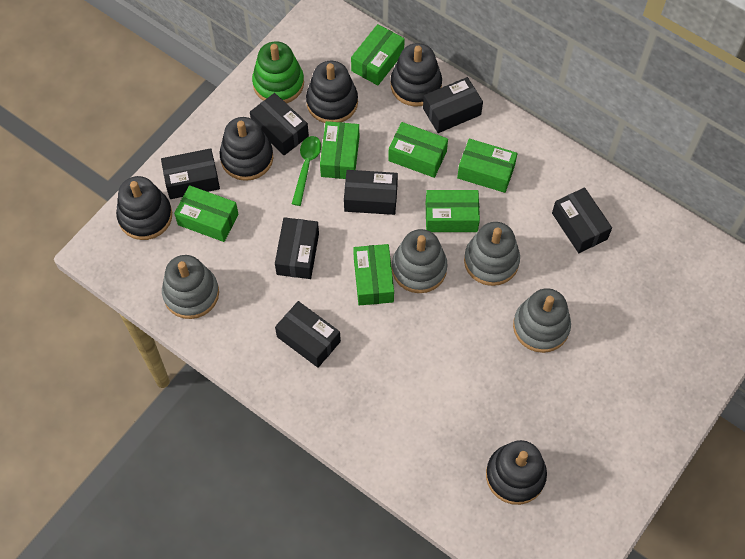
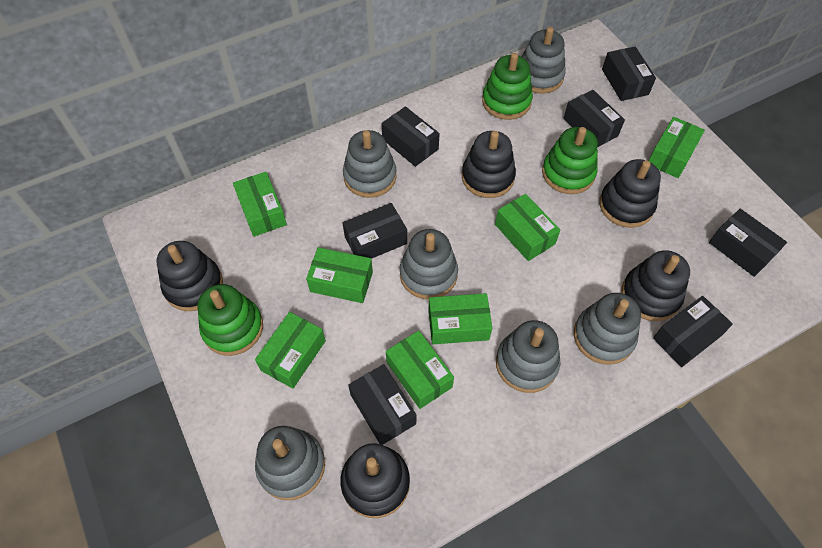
green spoon: 1 -> 0
green stacking toy: 1 -> 3
grey stacking toy: 4 -> 6

